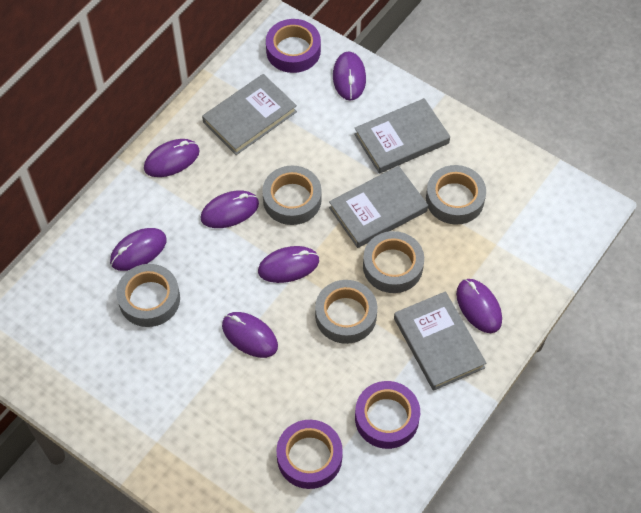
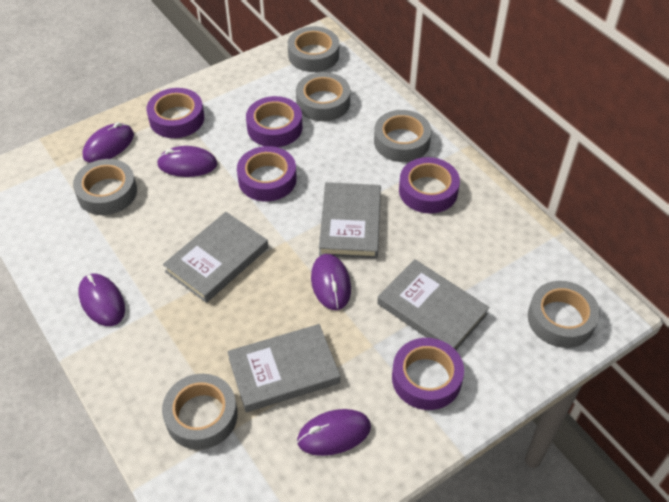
grey tape: 5 -> 6
purple mouse: 7 -> 5
purple tape: 3 -> 5

